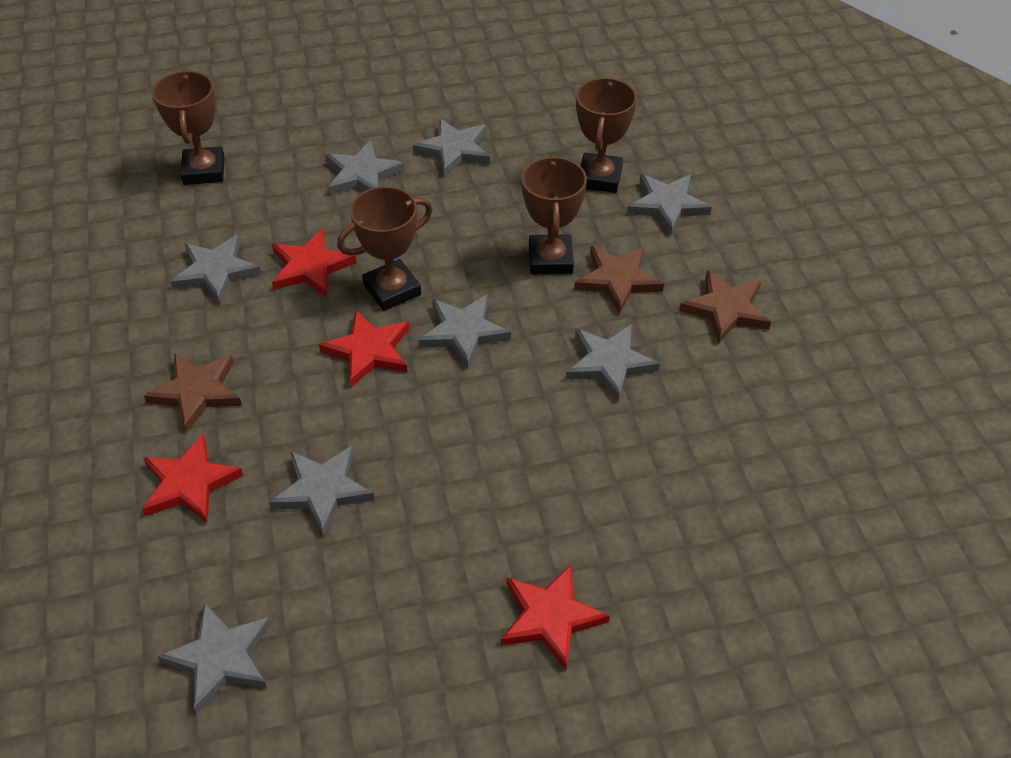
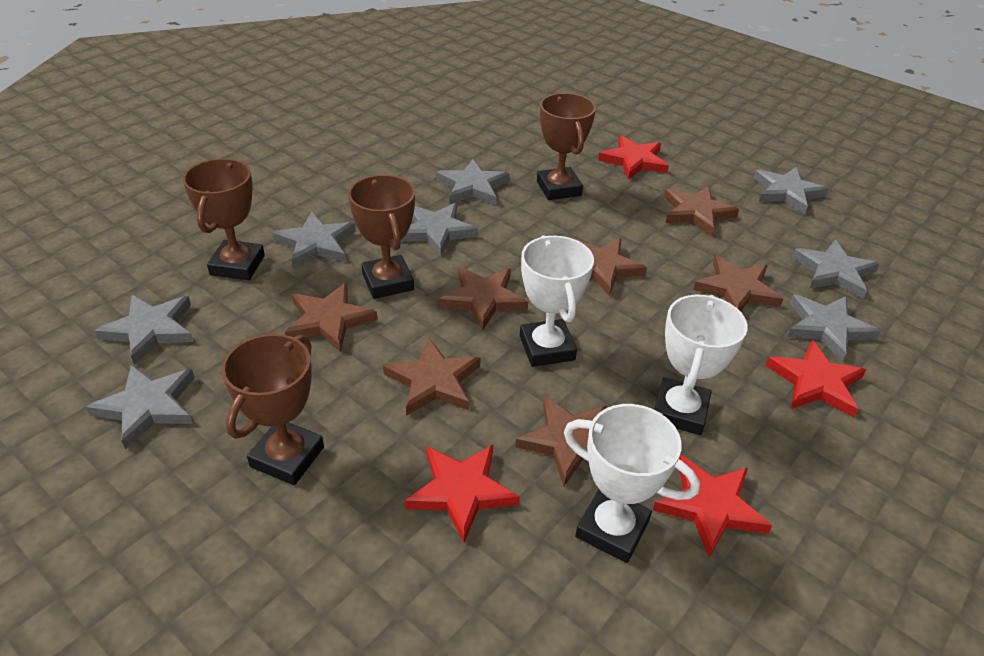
brown star: 3 -> 7
white trophy: 0 -> 3

